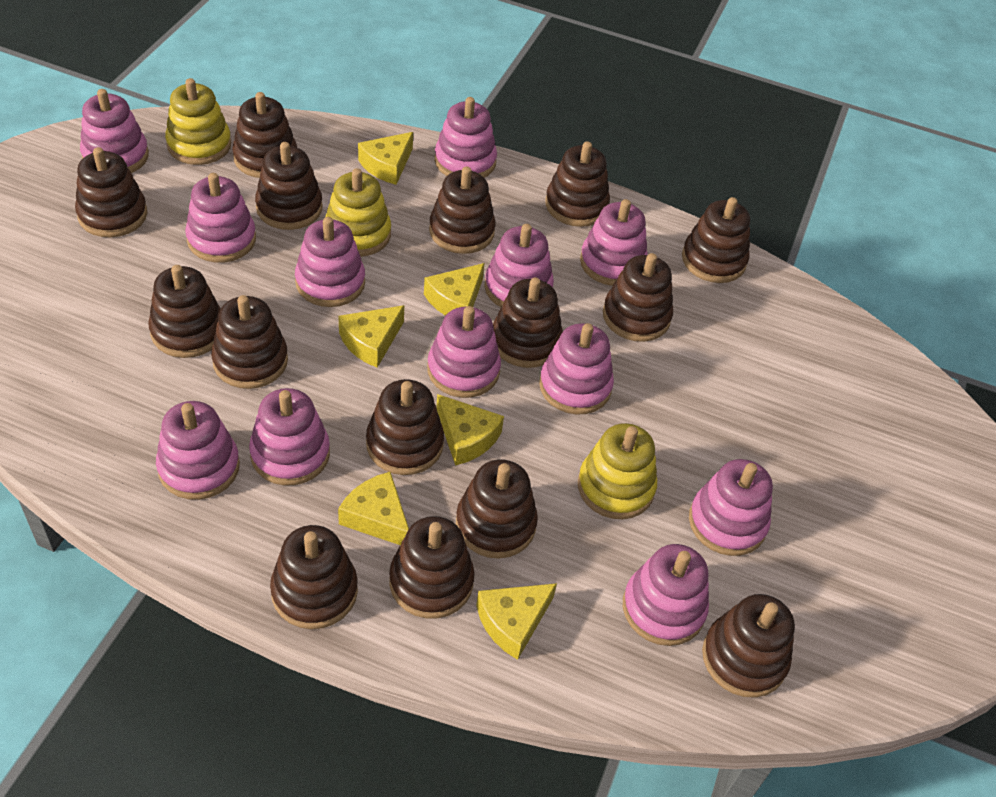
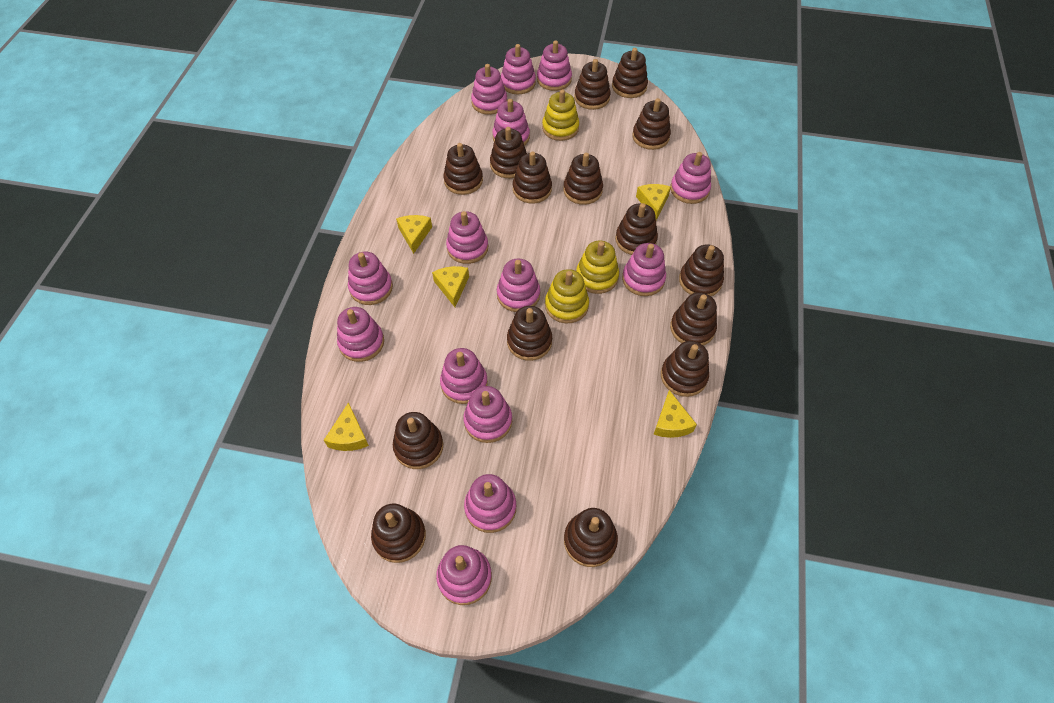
pink stacking toy: 12 -> 14
yellow cheese: 6 -> 5

